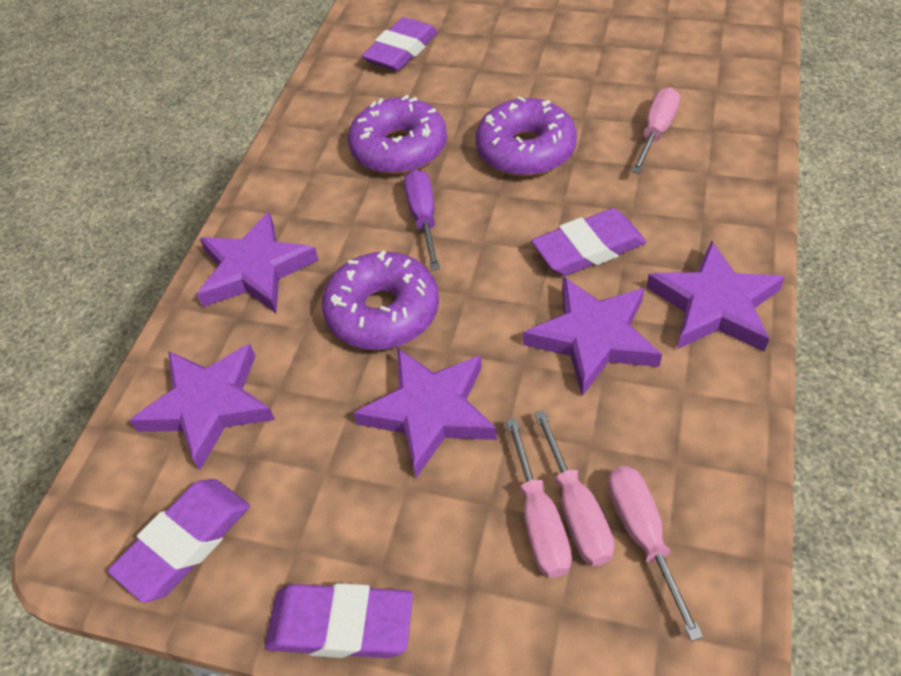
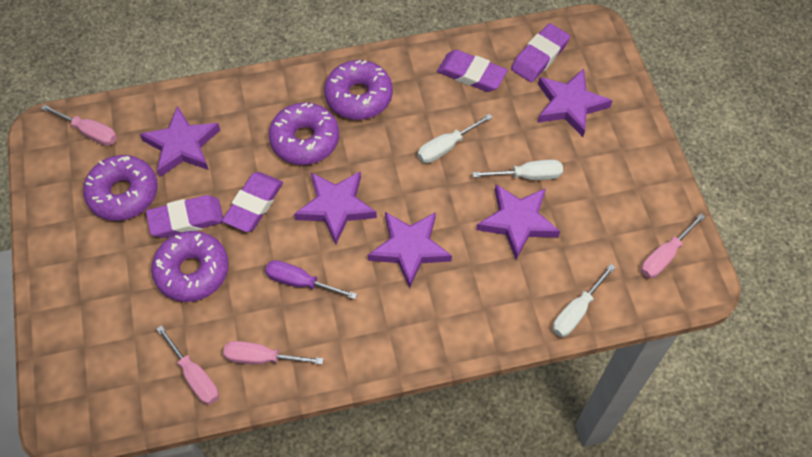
purple donut: 3 -> 4
white screwdriver: 0 -> 3

